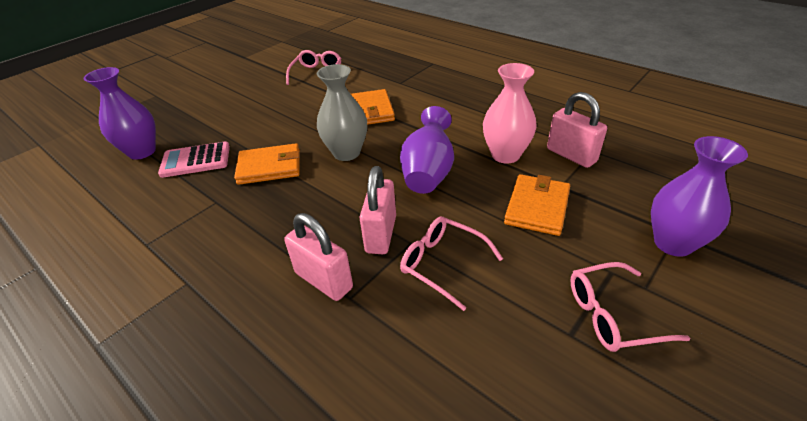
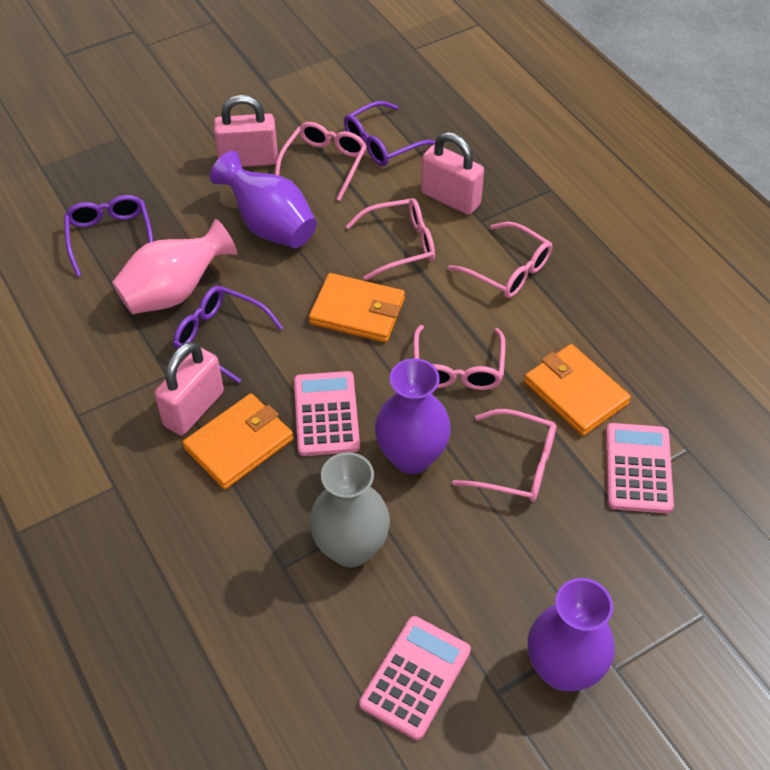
pink calculator: 1 -> 3
pink glasses: 3 -> 5
purple glasses: 0 -> 3

